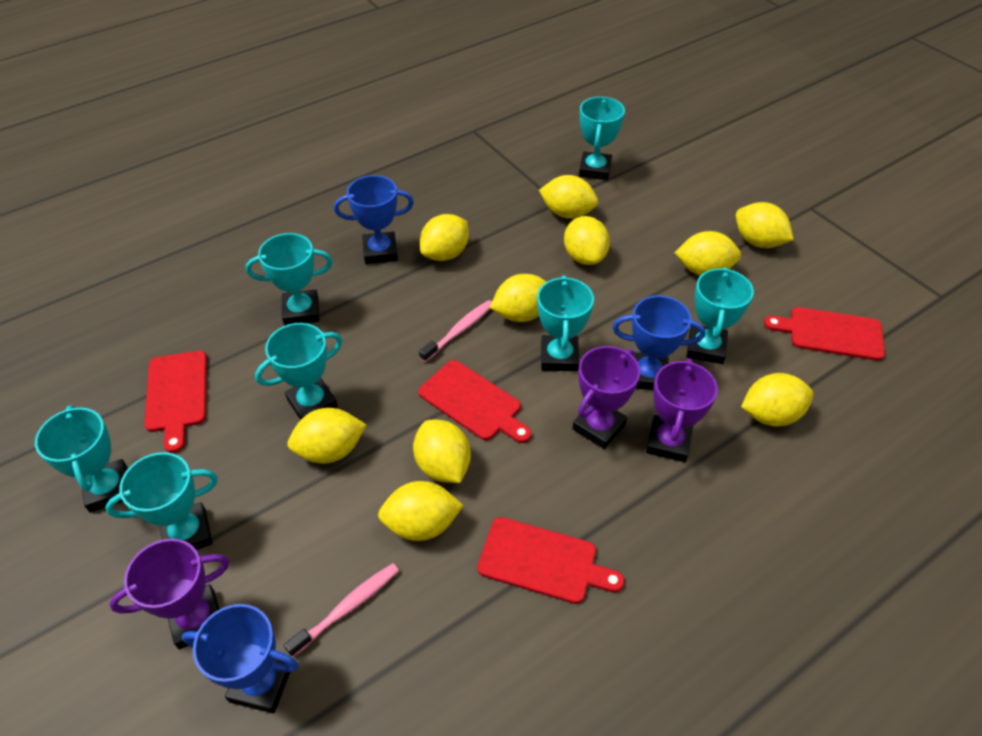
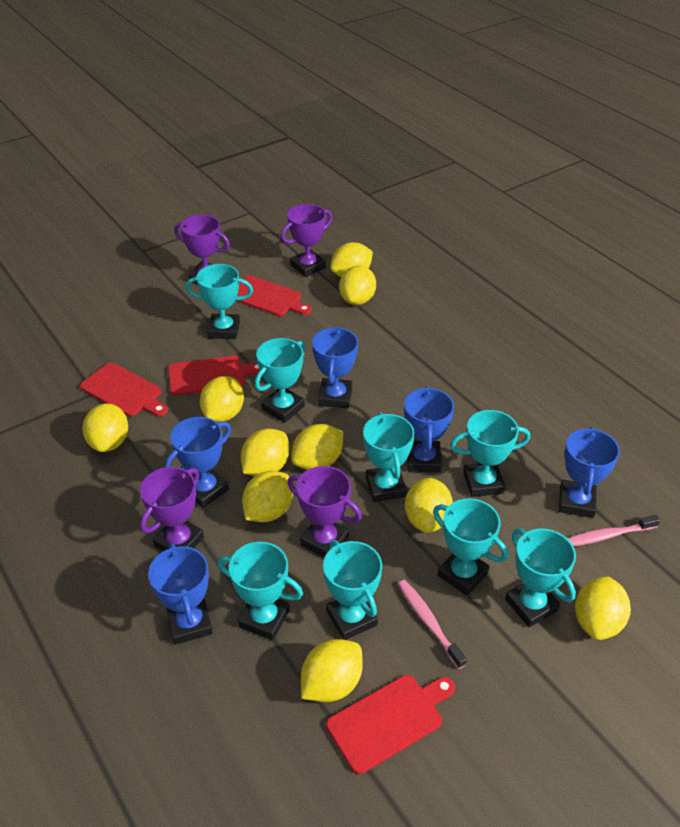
blue trophy: 3 -> 5
purple trophy: 3 -> 4
turquoise trophy: 7 -> 8

